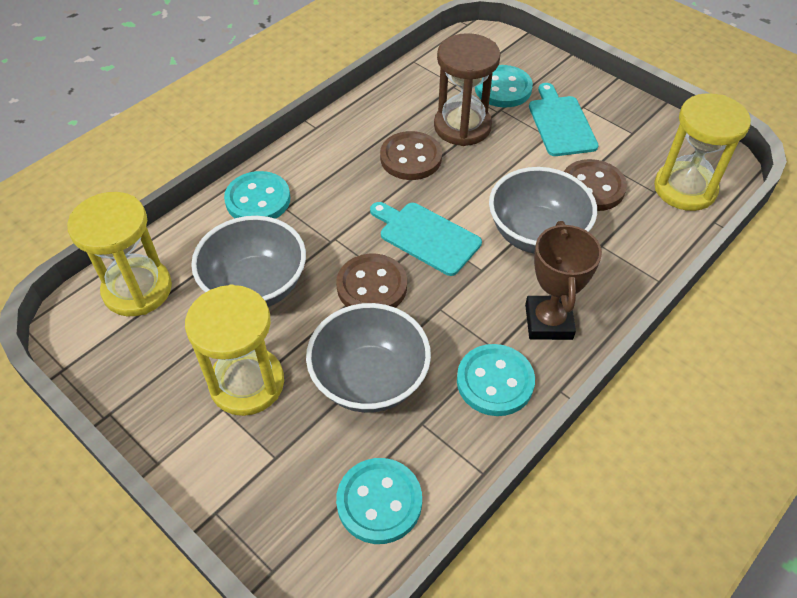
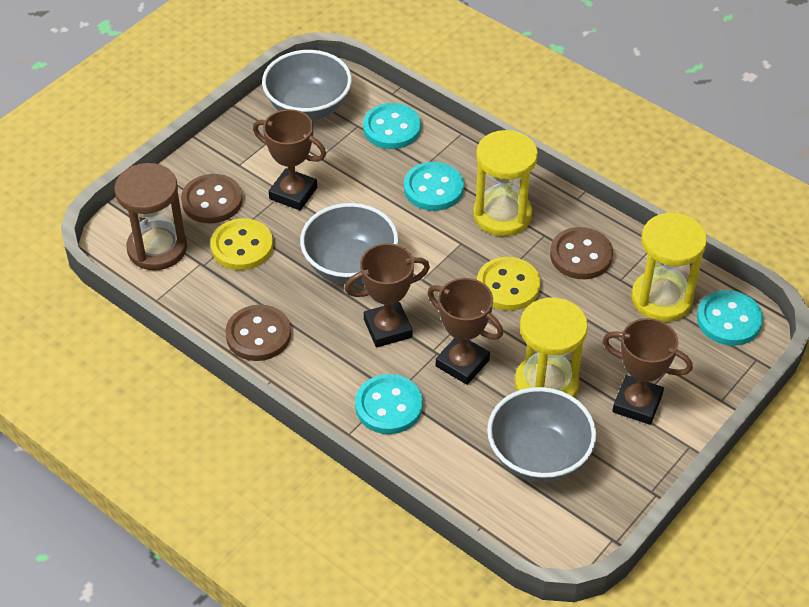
brown trophy: 1 -> 4
turquoise cutting board: 2 -> 0
yellow button: 0 -> 2

